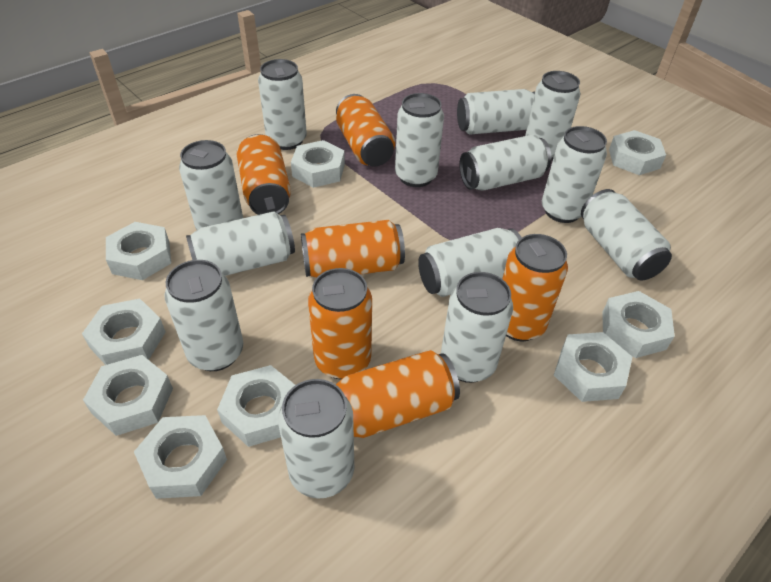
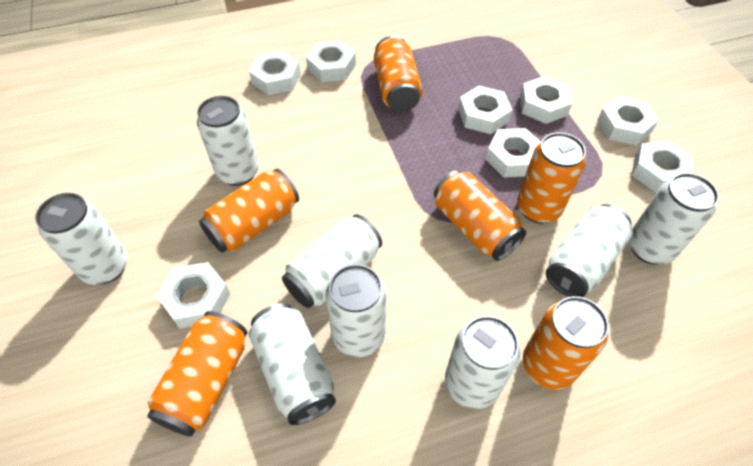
white can: 13 -> 8
white nut: 9 -> 8

